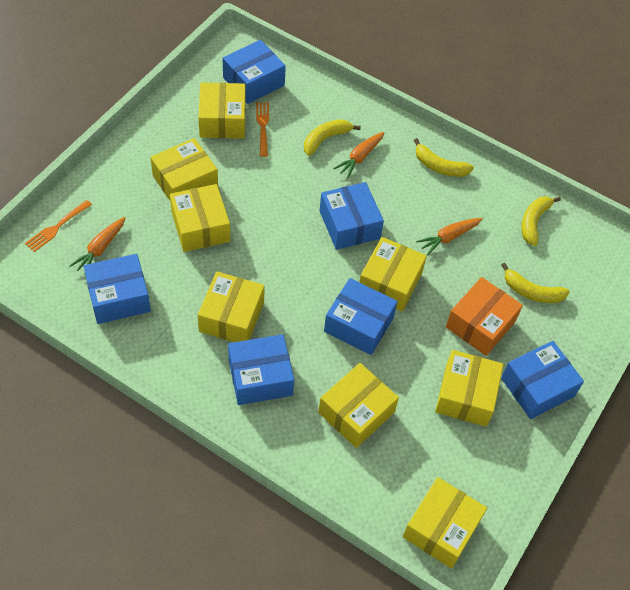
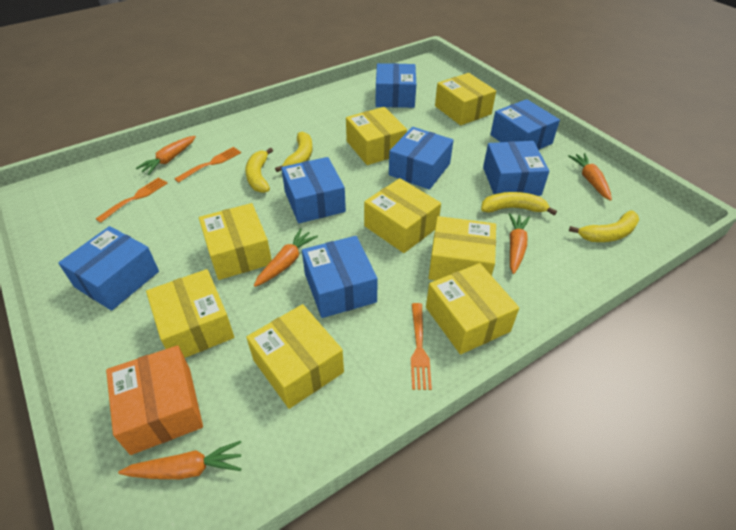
blue box: 6 -> 7
orange carrot: 3 -> 5
orange fork: 2 -> 3

